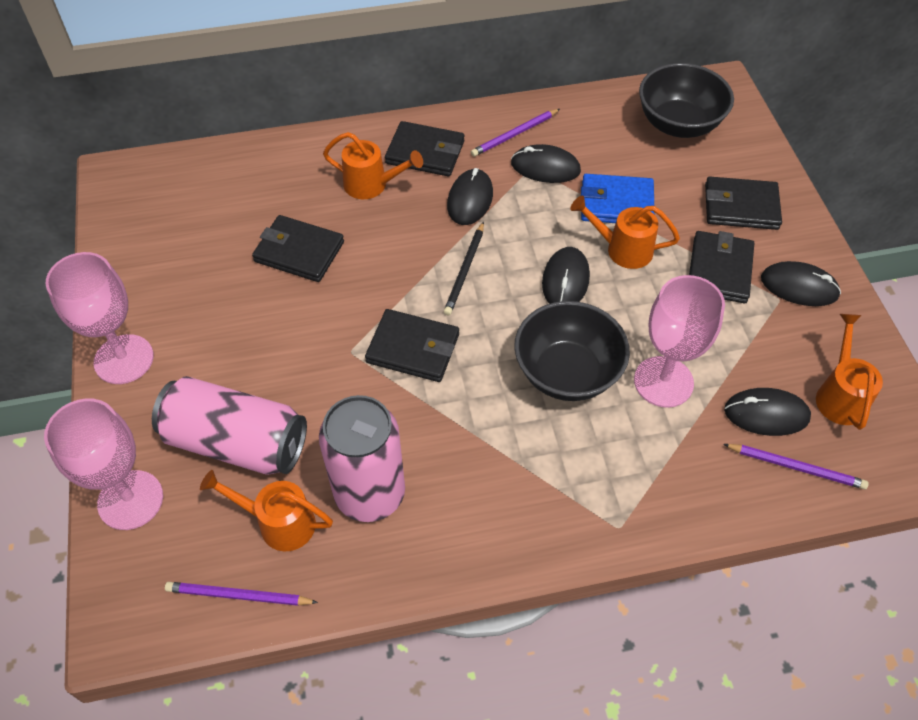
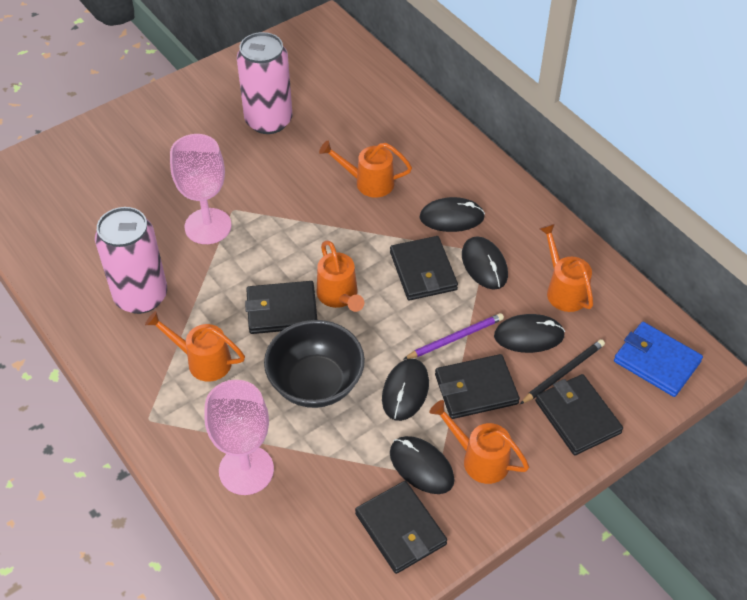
black bowl: 2 -> 1
orange watering can: 4 -> 5
pink goblet: 3 -> 2
purple pencil: 3 -> 1

